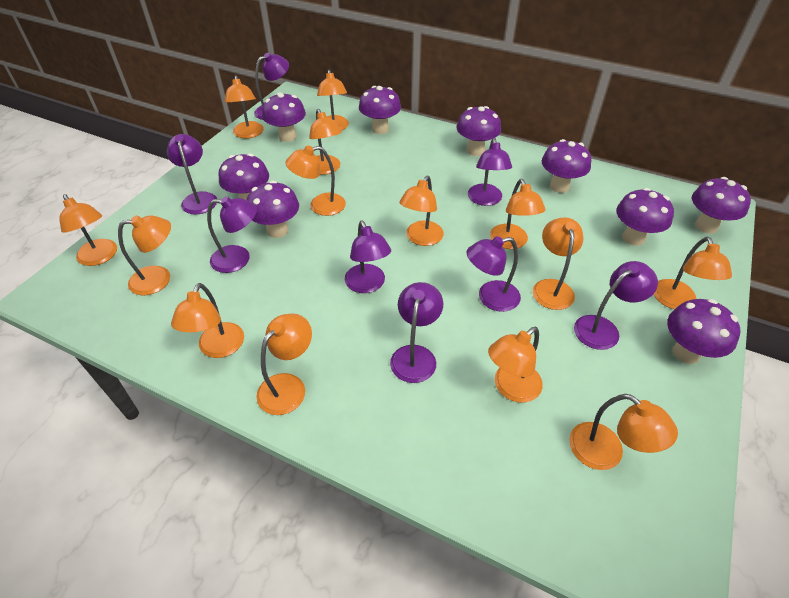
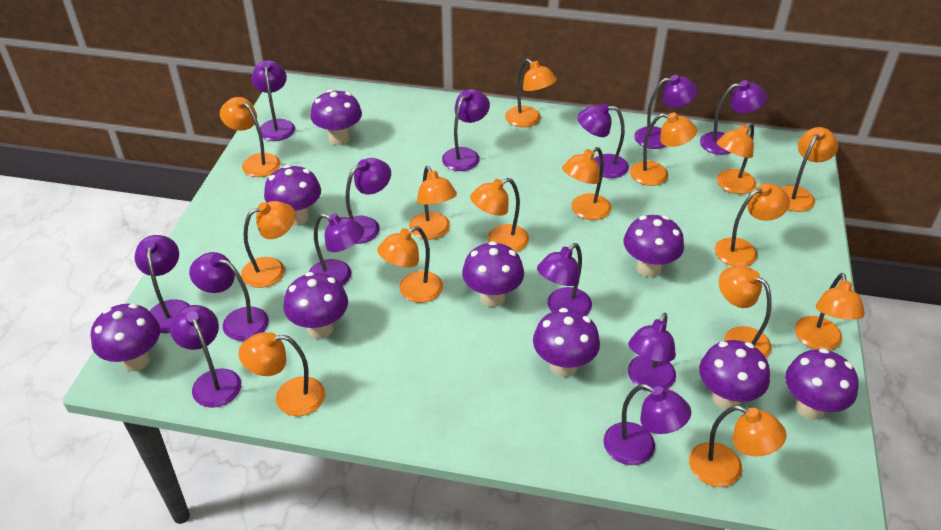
orange lamp: 14 -> 15
purple lamp: 8 -> 13

